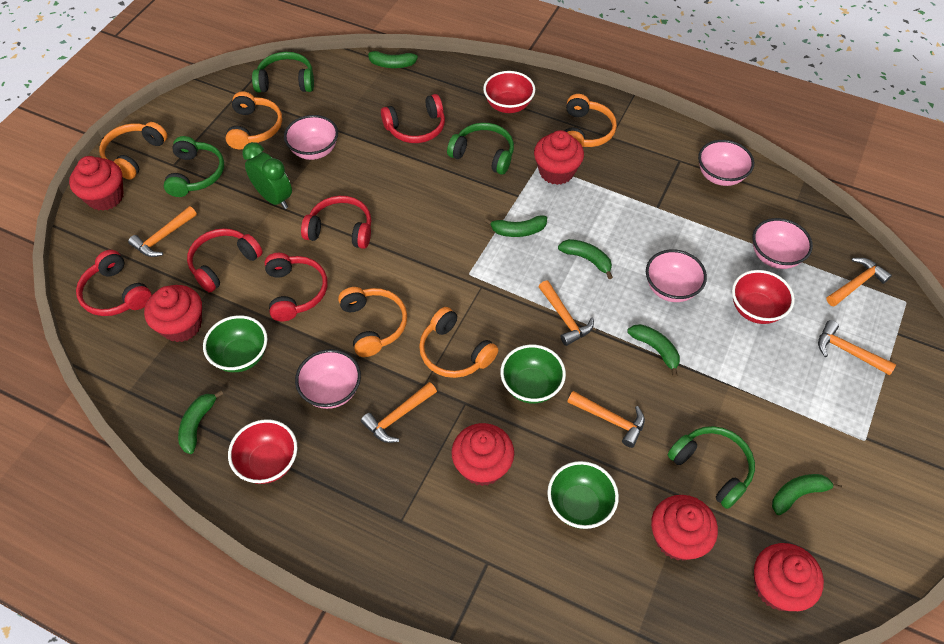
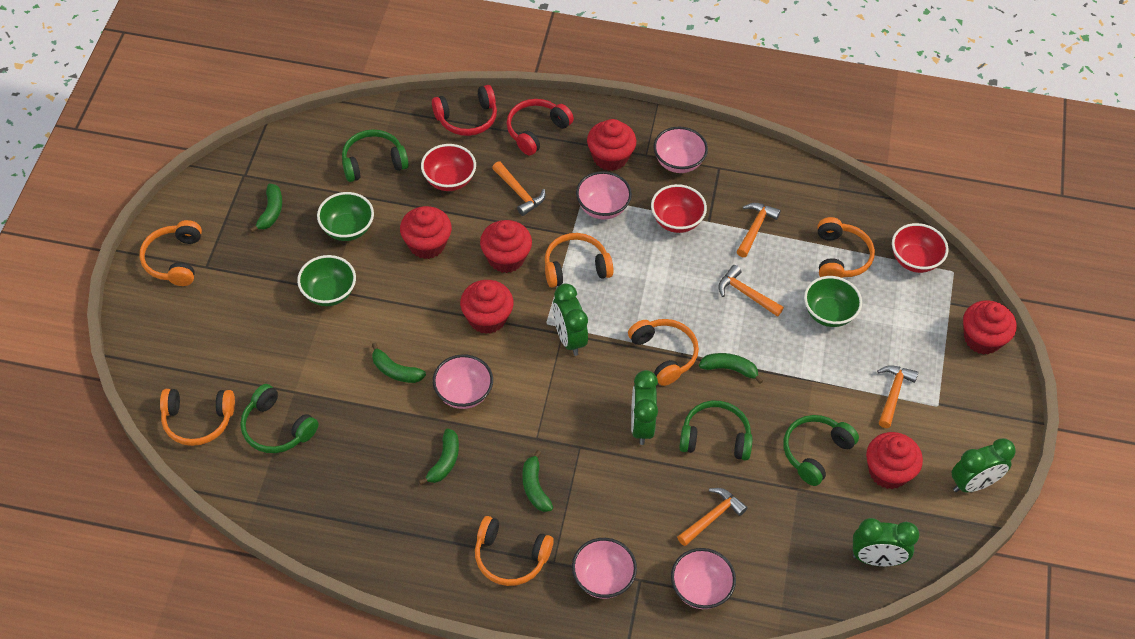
green banana: 6 -> 5
green clock: 1 -> 4
orange hammer: 6 -> 5
orange headphones: 5 -> 6
red headphones: 5 -> 2

